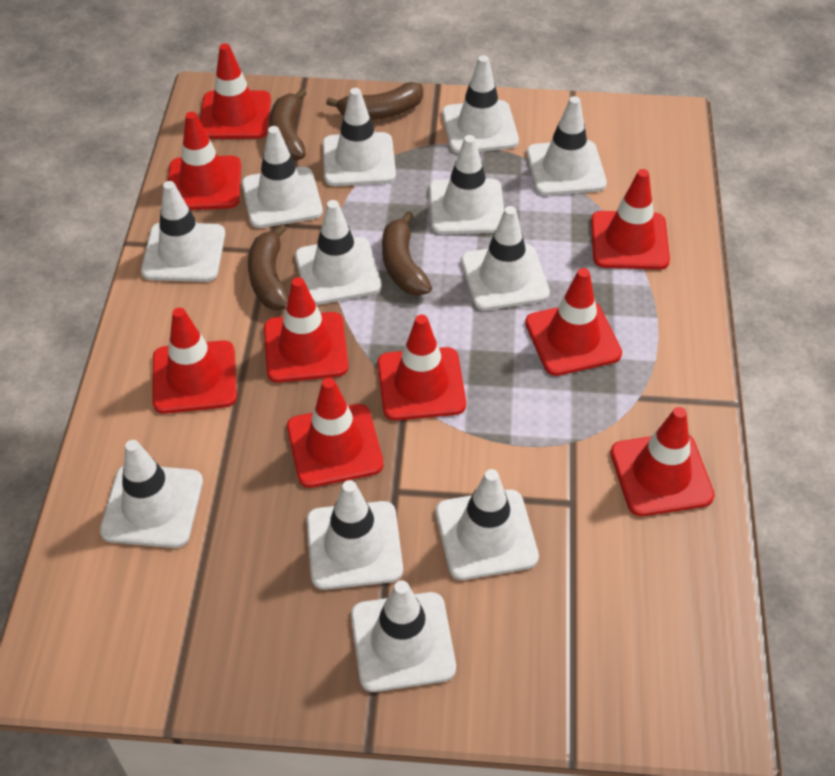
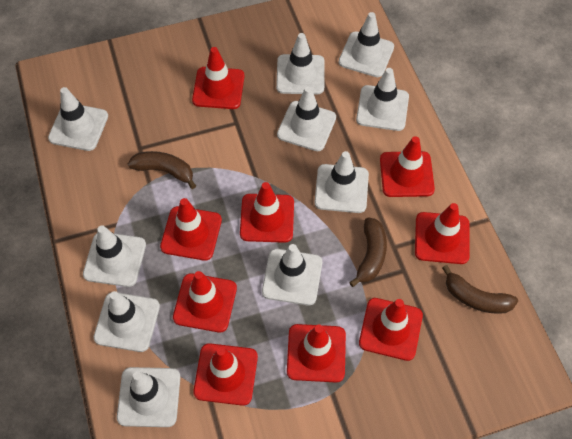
brown banana: 4 -> 3
white traffic cone: 12 -> 10

